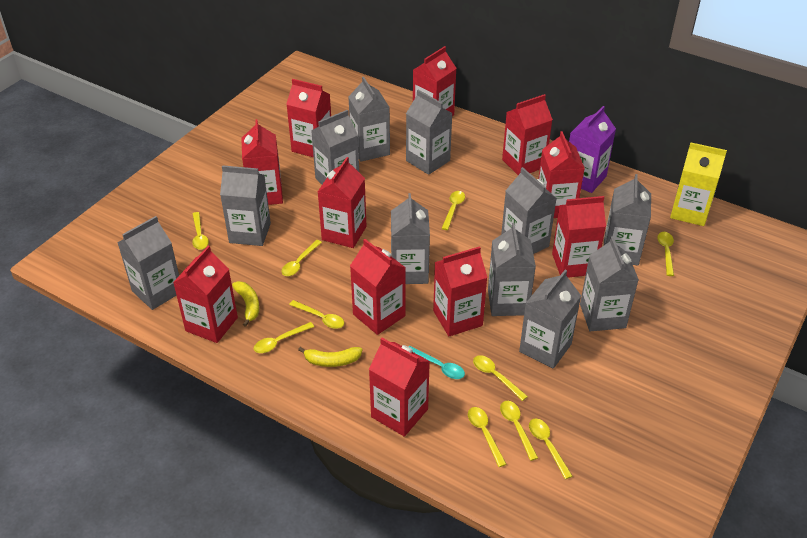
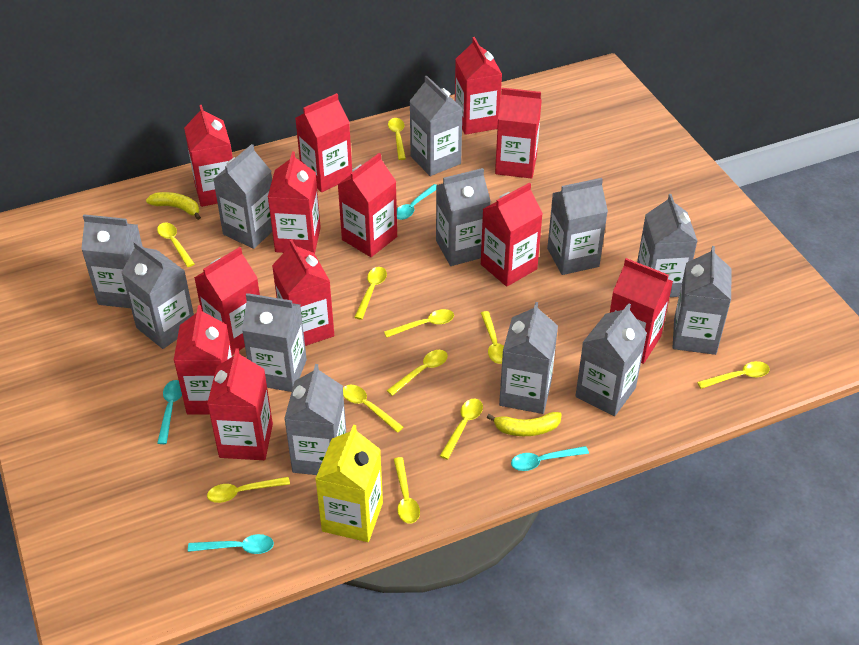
grey carton: 11 -> 12
purple carton: 1 -> 0
red carton: 11 -> 12
turquoise spoon: 1 -> 4
yellow spoon: 10 -> 11

